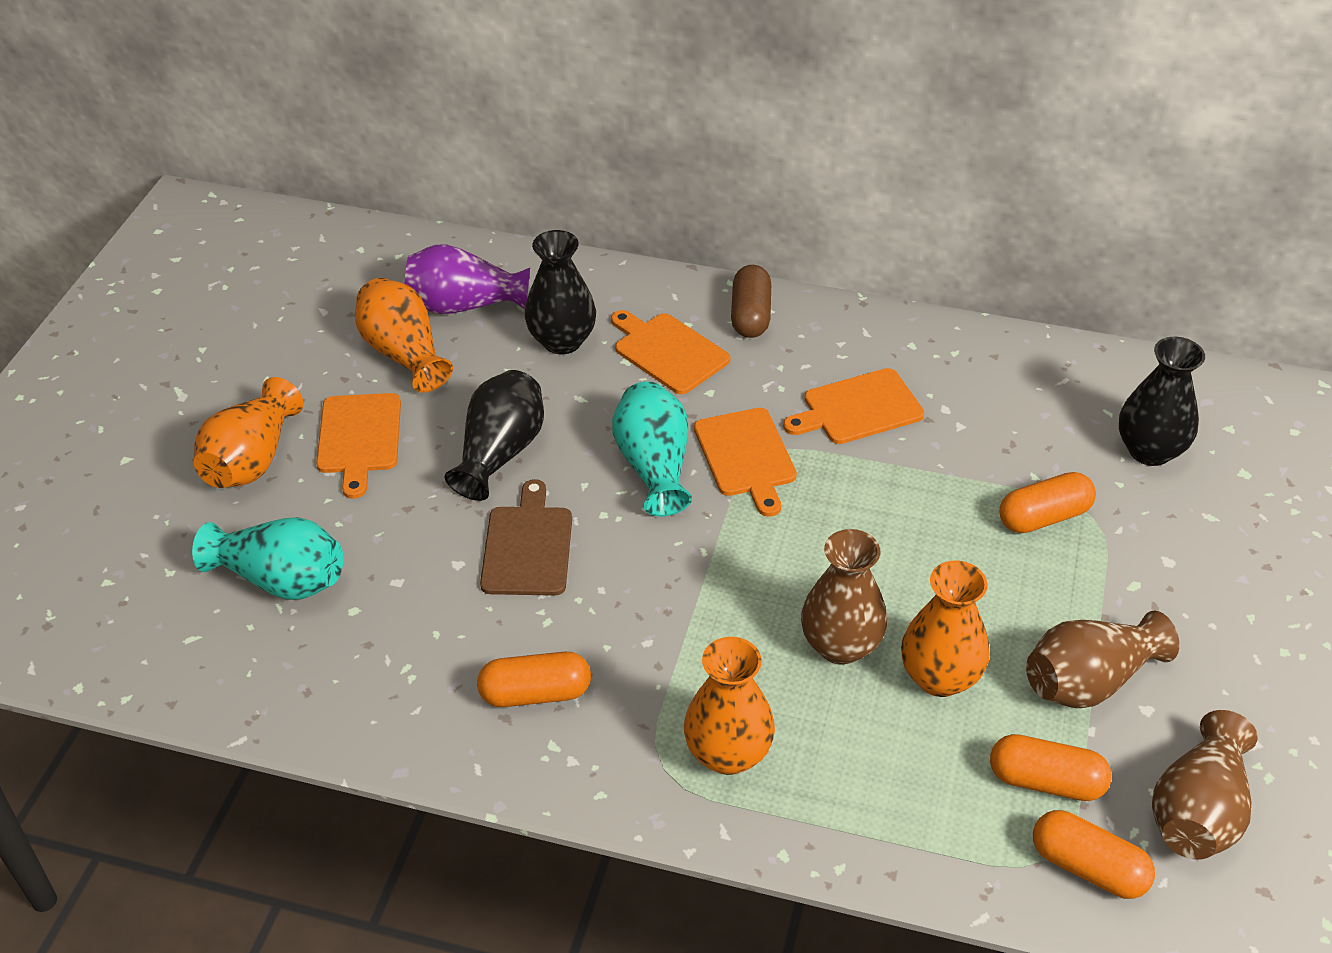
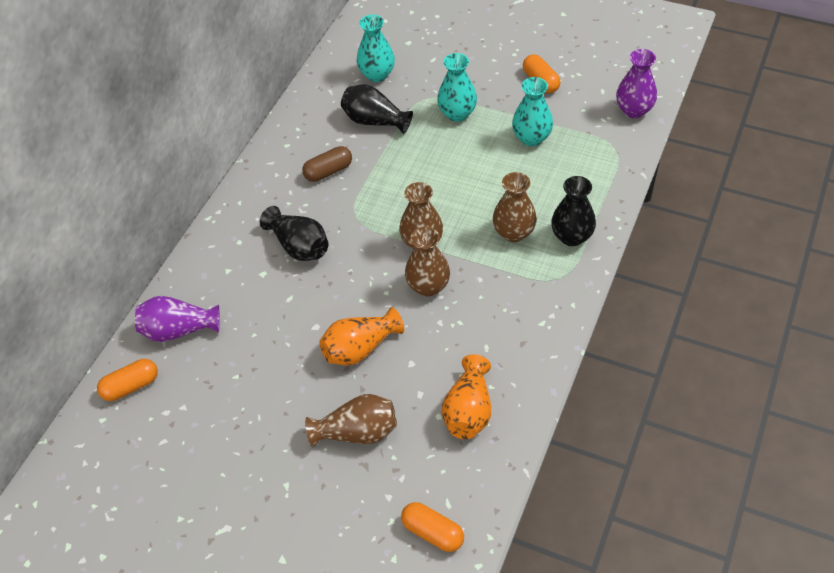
brown cutting board: 1 -> 0
brown vase: 3 -> 4
orange capsule: 4 -> 3
orange cutting board: 4 -> 0
orange vase: 4 -> 2
purple vase: 1 -> 2
turquoise vase: 2 -> 3

